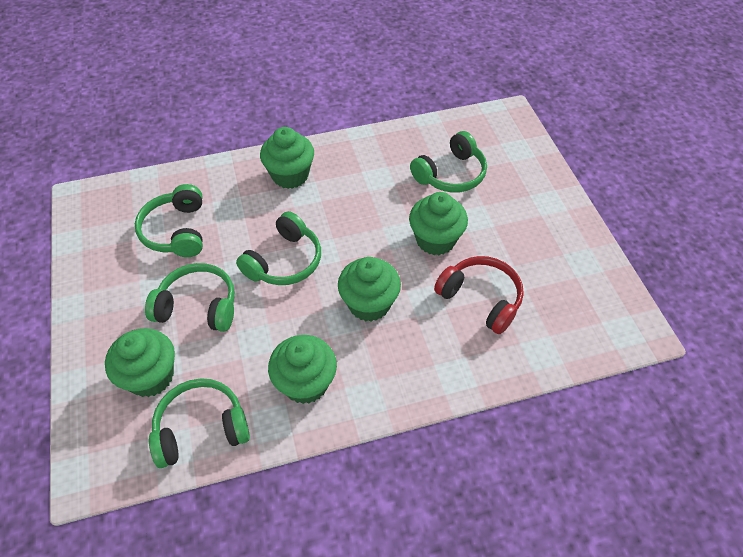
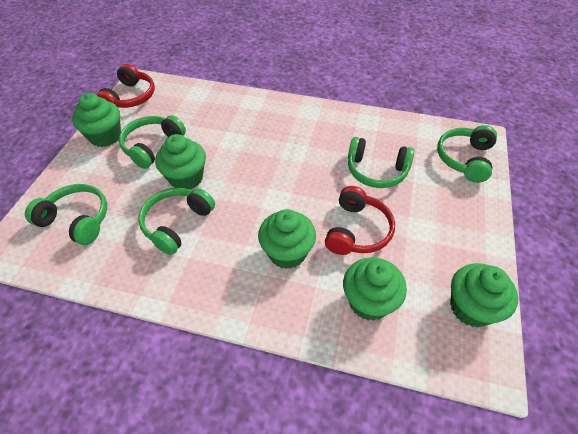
red headphones: 1 -> 2

